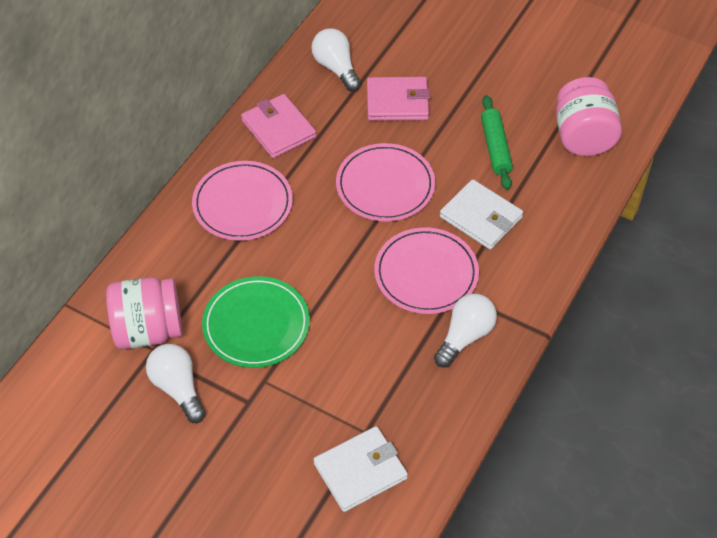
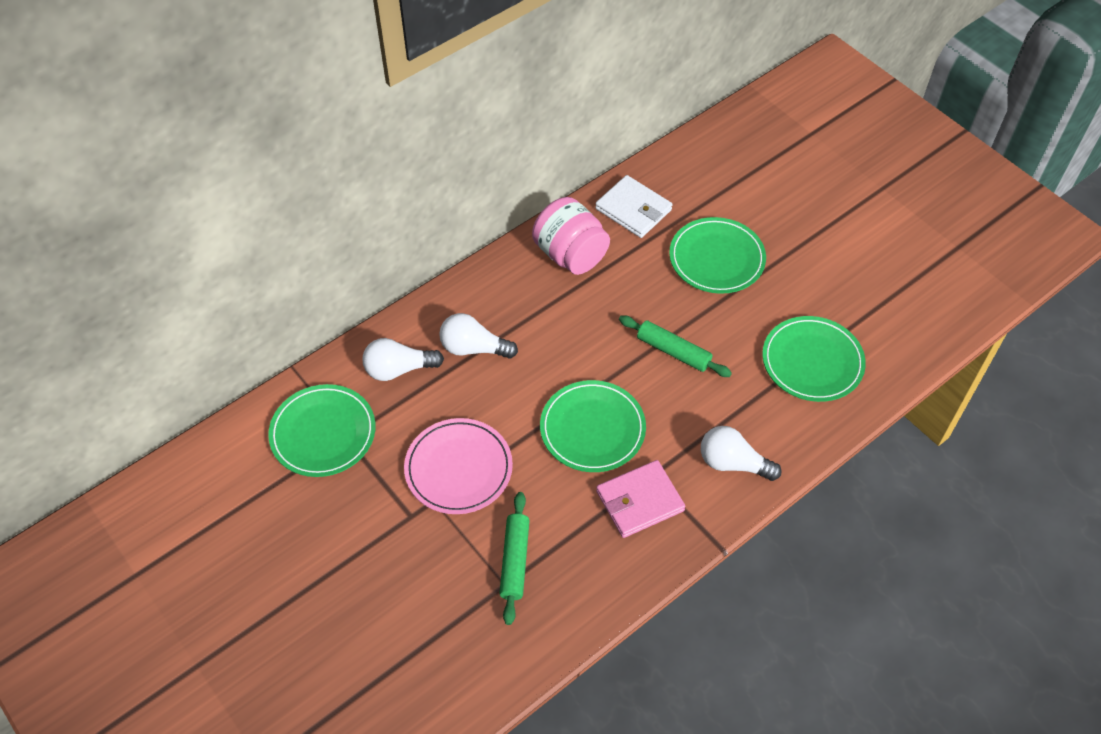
green plate: 1 -> 4
green rolling pin: 1 -> 2
pink jar: 2 -> 1
pink plate: 3 -> 1
pink wallet: 2 -> 1
white wallet: 2 -> 1

